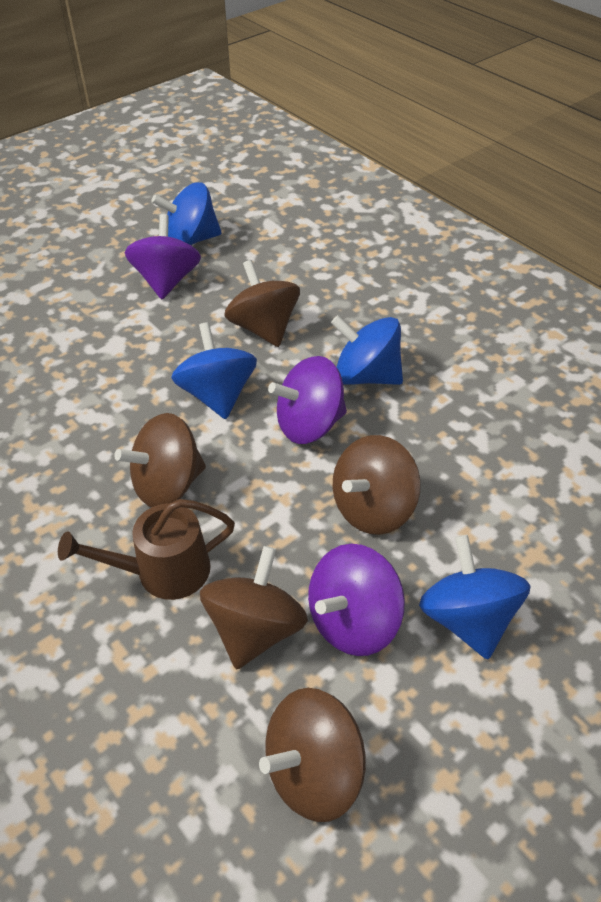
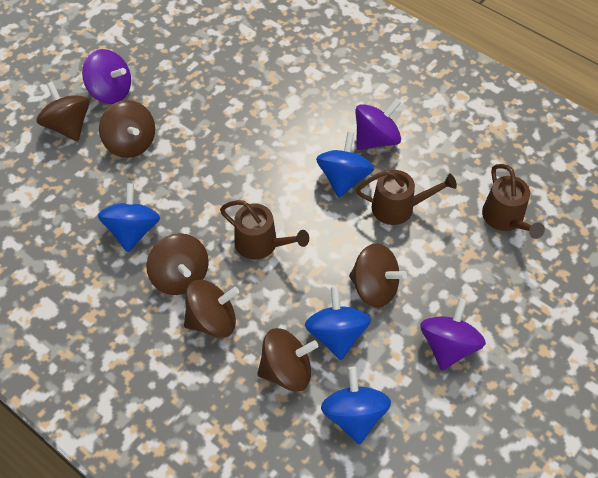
brown spinning top: 5 -> 6
brown watering can: 1 -> 3

